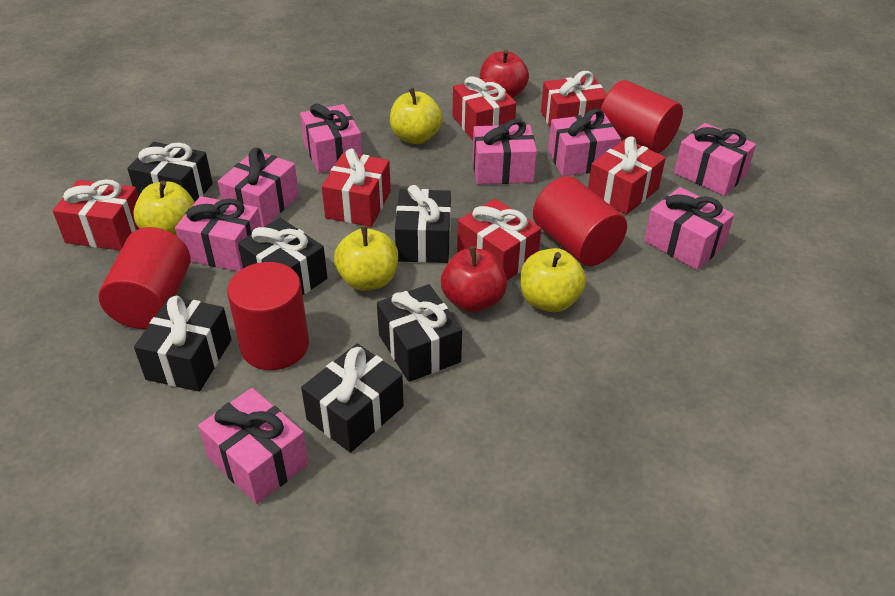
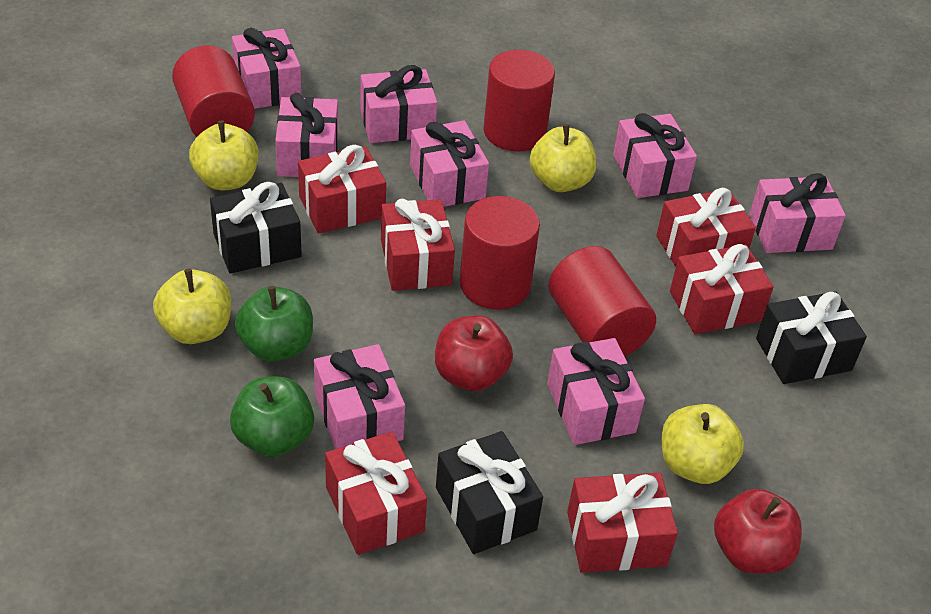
black gift: 6 -> 3
green apple: 0 -> 2

